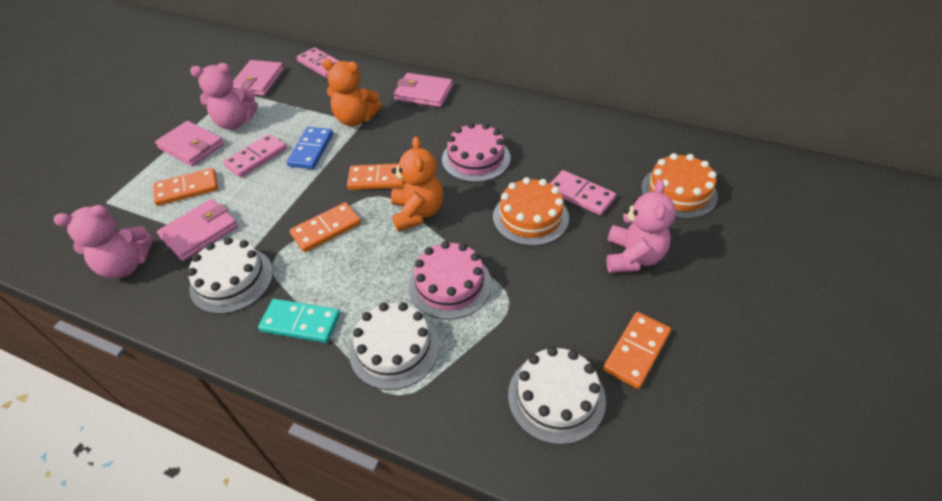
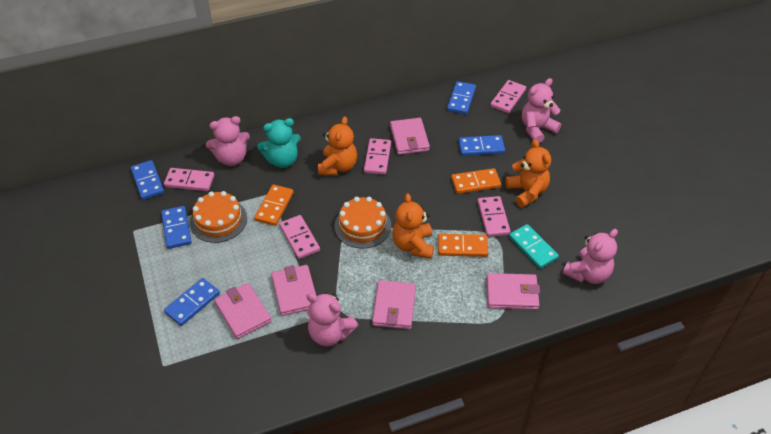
blue domino: 1 -> 5
orange domino: 4 -> 3
orange teddy bear: 2 -> 3
pink cake: 2 -> 0
pink domino: 3 -> 5
pink teddy bear: 3 -> 4
pink wallet: 4 -> 5
turquoise teddy bear: 0 -> 1
white cake: 3 -> 0

